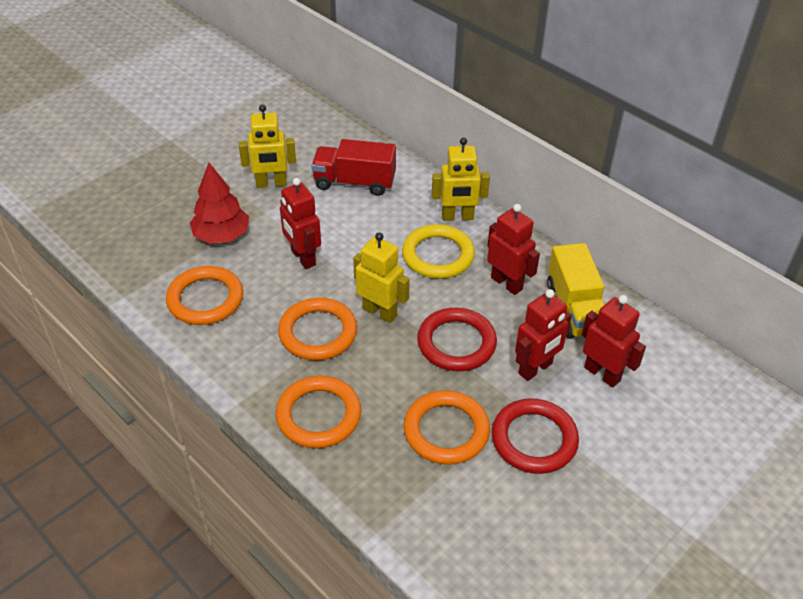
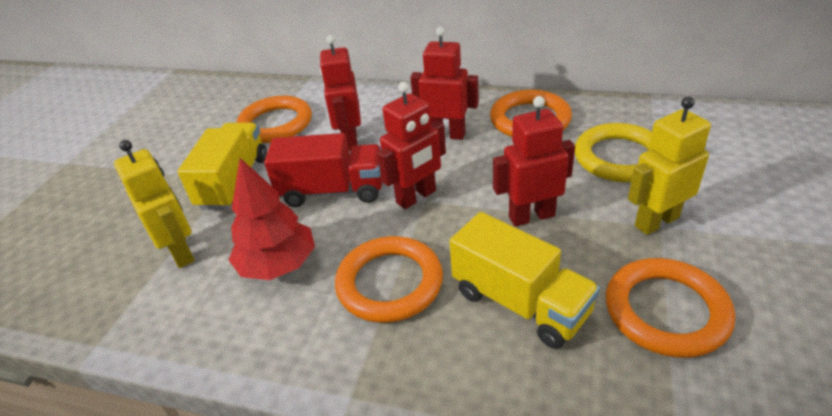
red ring: 2 -> 0
yellow robot: 3 -> 2
yellow truck: 1 -> 2

